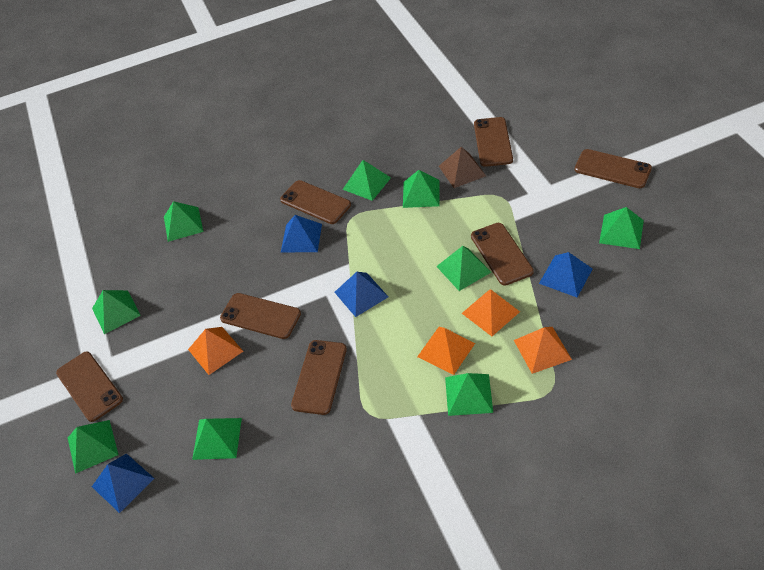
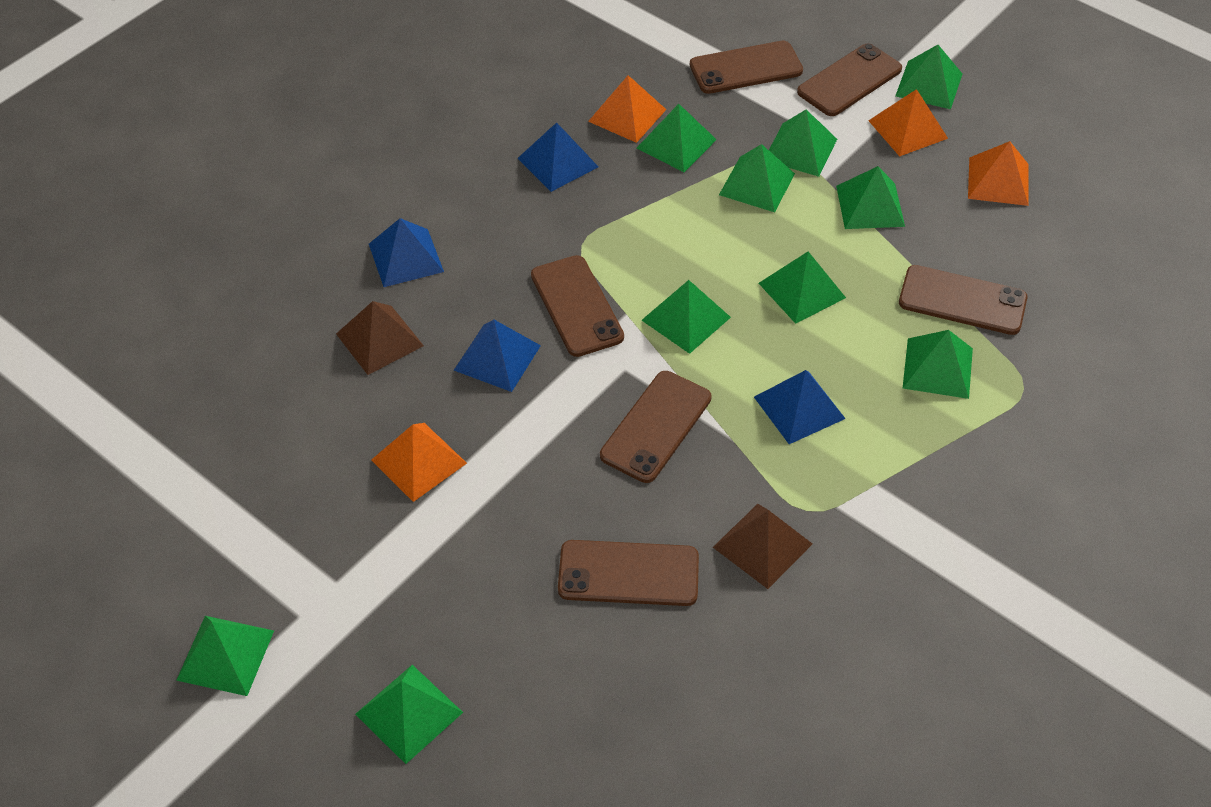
brown phone: 7 -> 6
brown pyramid: 1 -> 2
green pyramid: 9 -> 10

